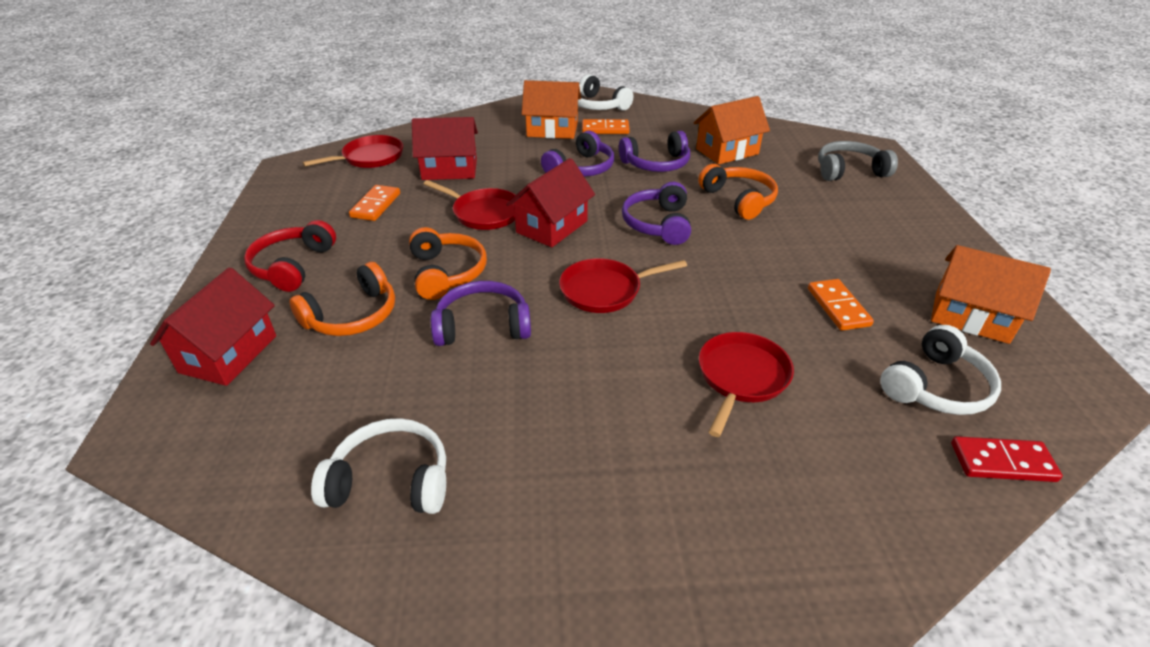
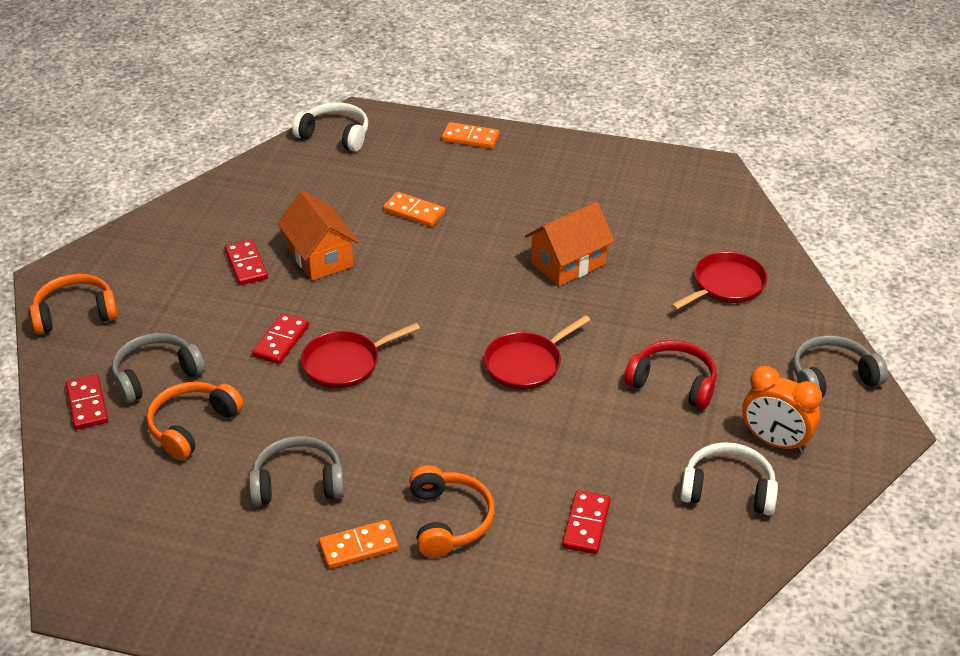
grey headphones: 1 -> 3
orange clock: 0 -> 1
orange house: 3 -> 2
purple headphones: 4 -> 0
red domino: 1 -> 4
red house: 3 -> 0
red pan: 4 -> 3
white headphones: 3 -> 2

